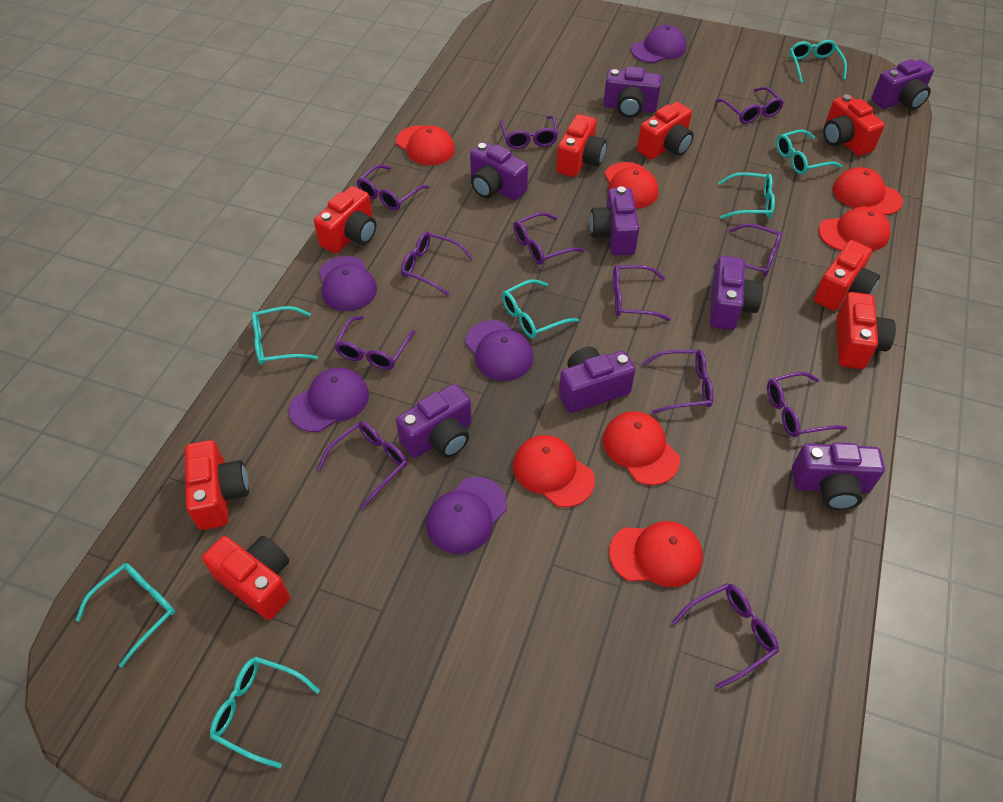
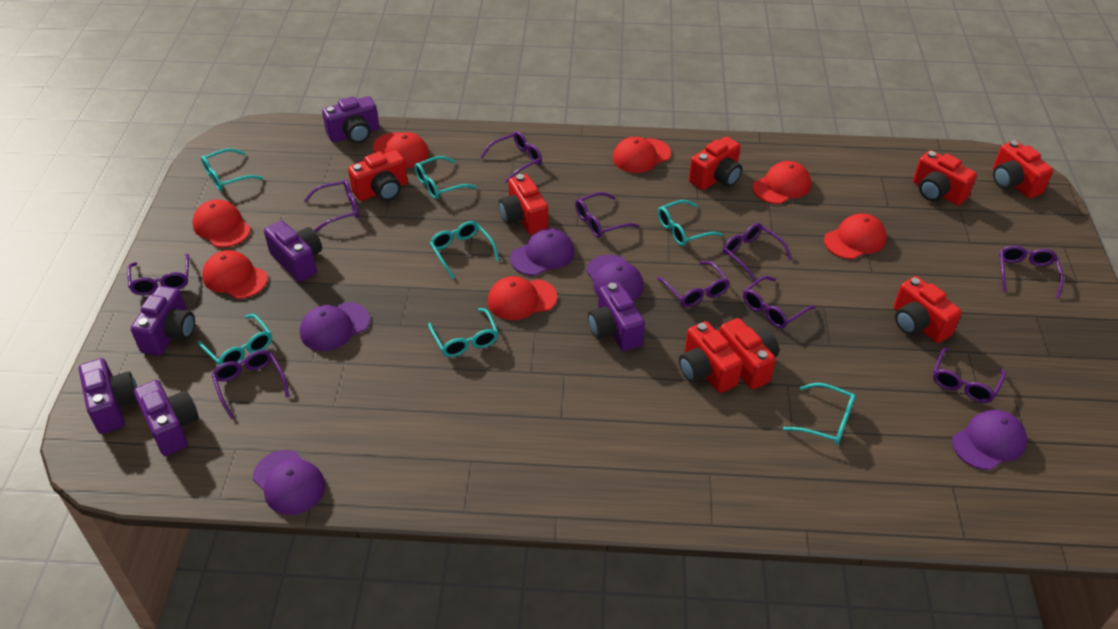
purple camera: 8 -> 6
purple glasses: 12 -> 10

